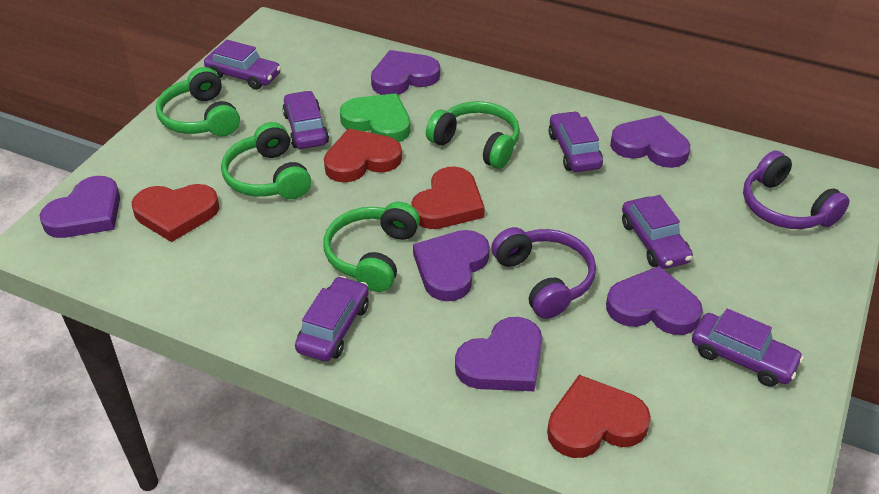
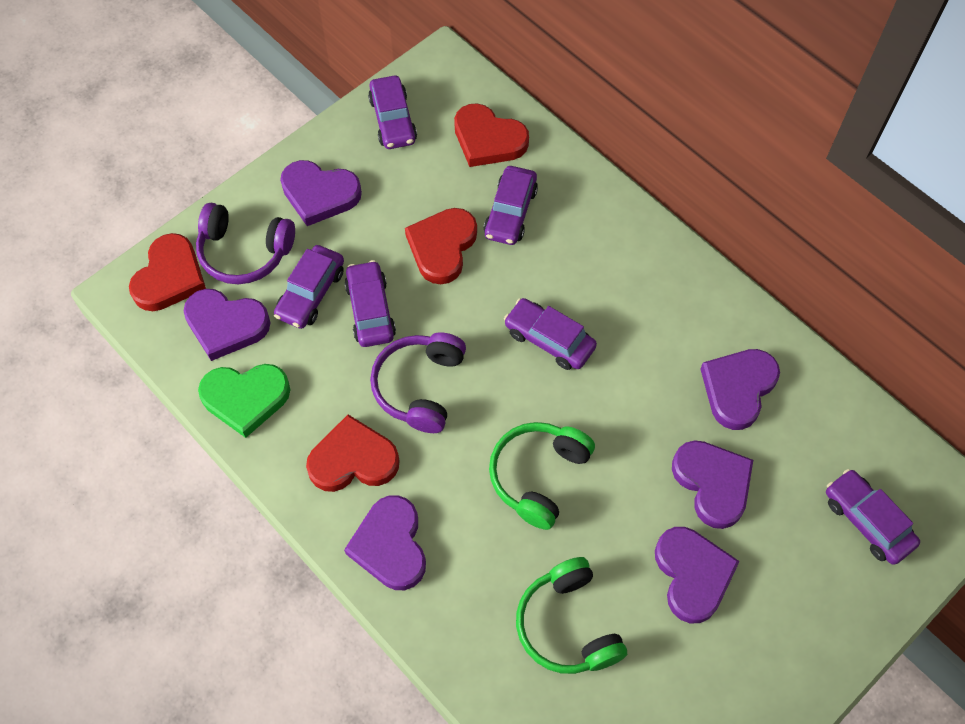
green headphones: 4 -> 2

